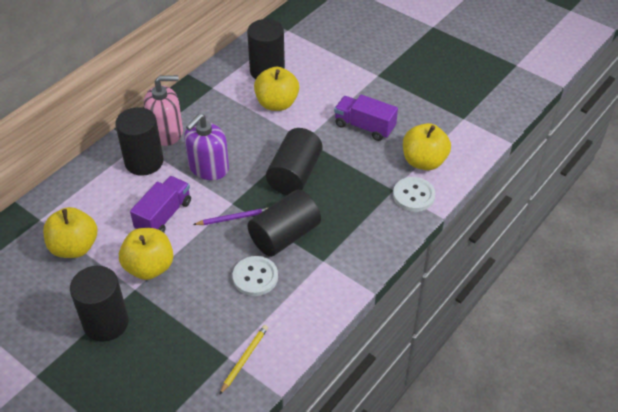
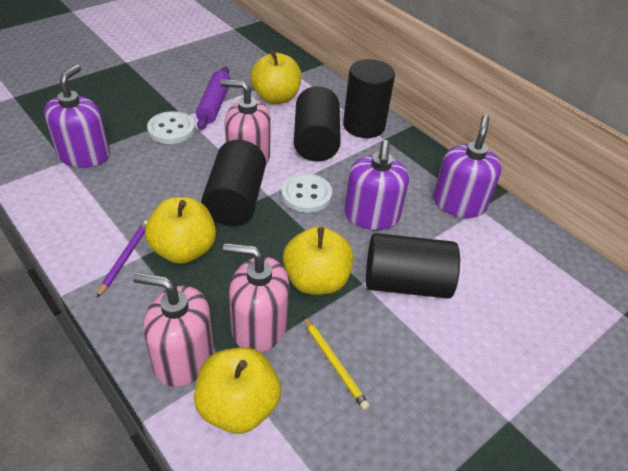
black cylinder: 5 -> 4
pink soap dispenser: 1 -> 3
purple rolling pin: 0 -> 1
purple soap dispenser: 1 -> 3
purple truck: 2 -> 0

